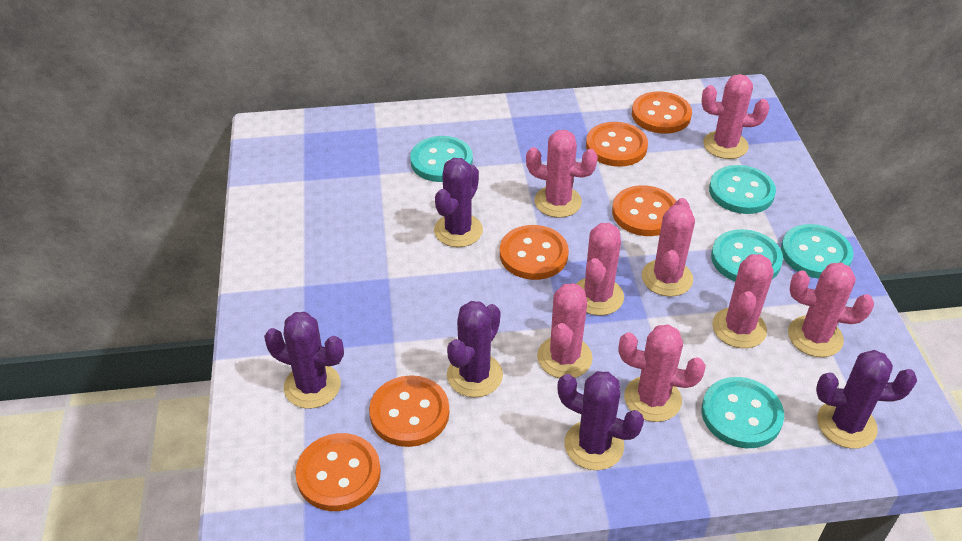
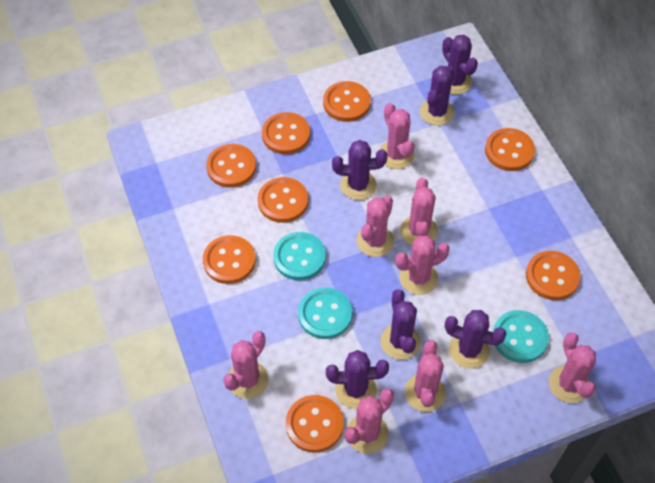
orange button: 6 -> 8
purple cactus: 5 -> 6
turquoise button: 5 -> 3

